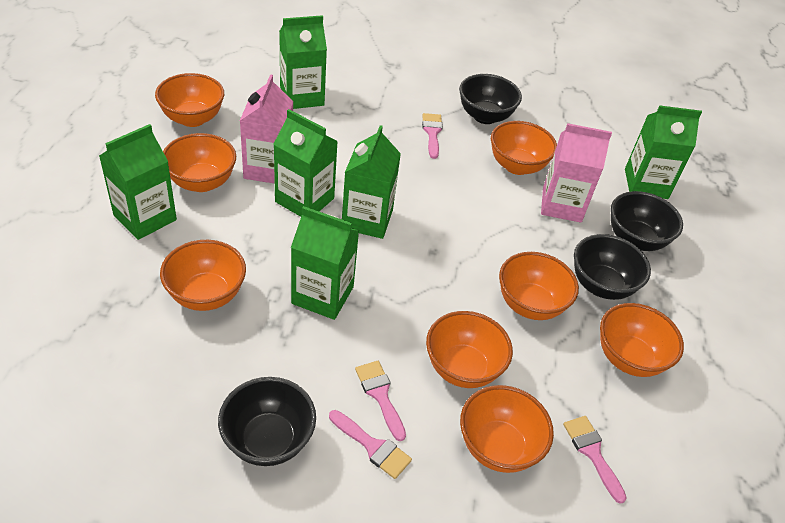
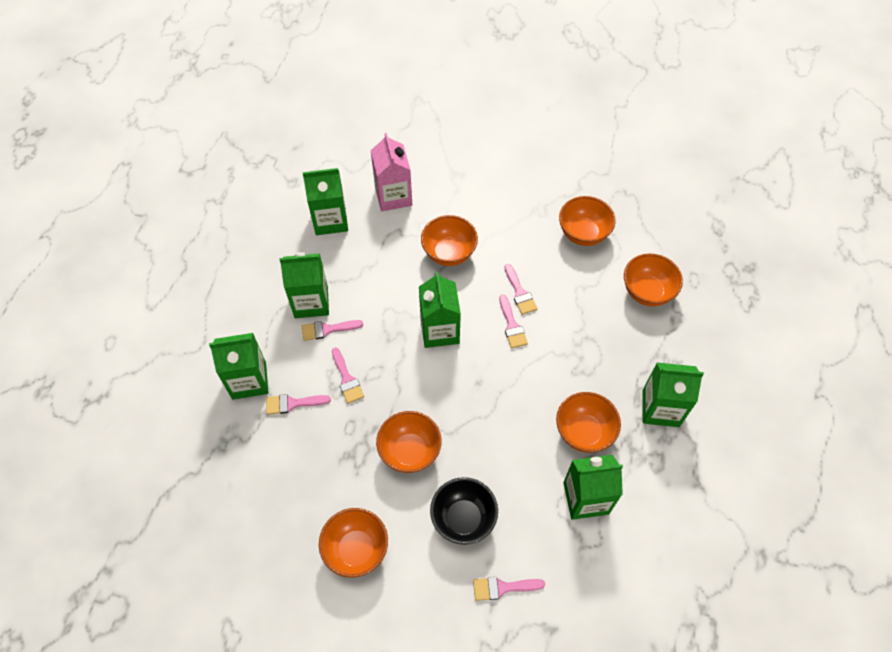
black bowl: 4 -> 1
orange bowl: 8 -> 6
pink brush: 4 -> 6
pink carton: 2 -> 1

